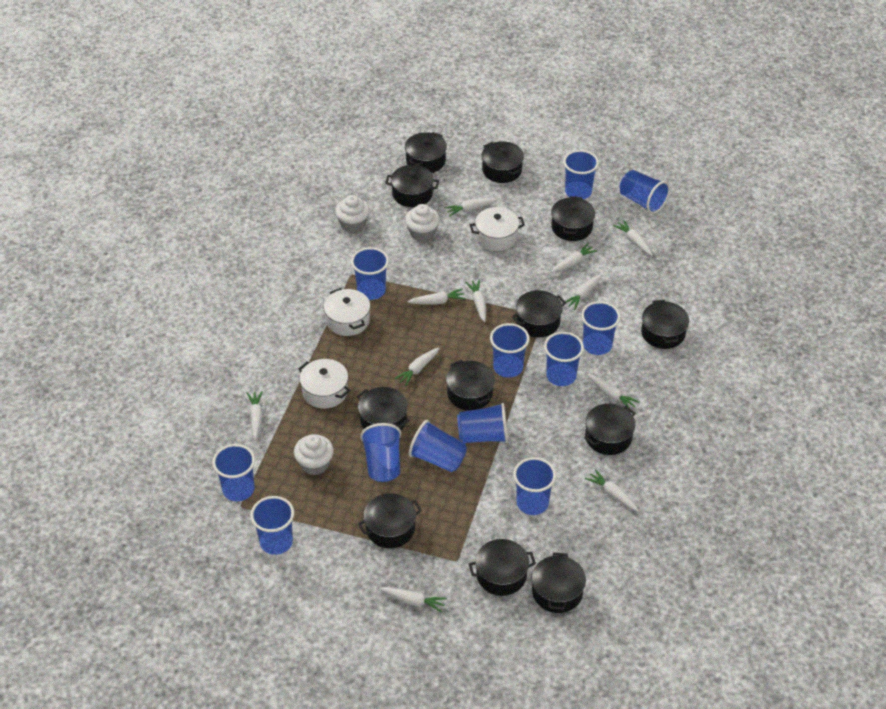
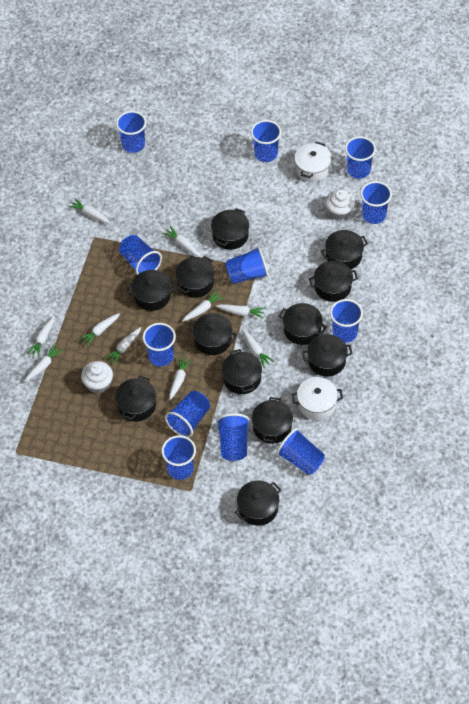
white carrot: 11 -> 10
white cupcake: 3 -> 2
white pot: 3 -> 2

